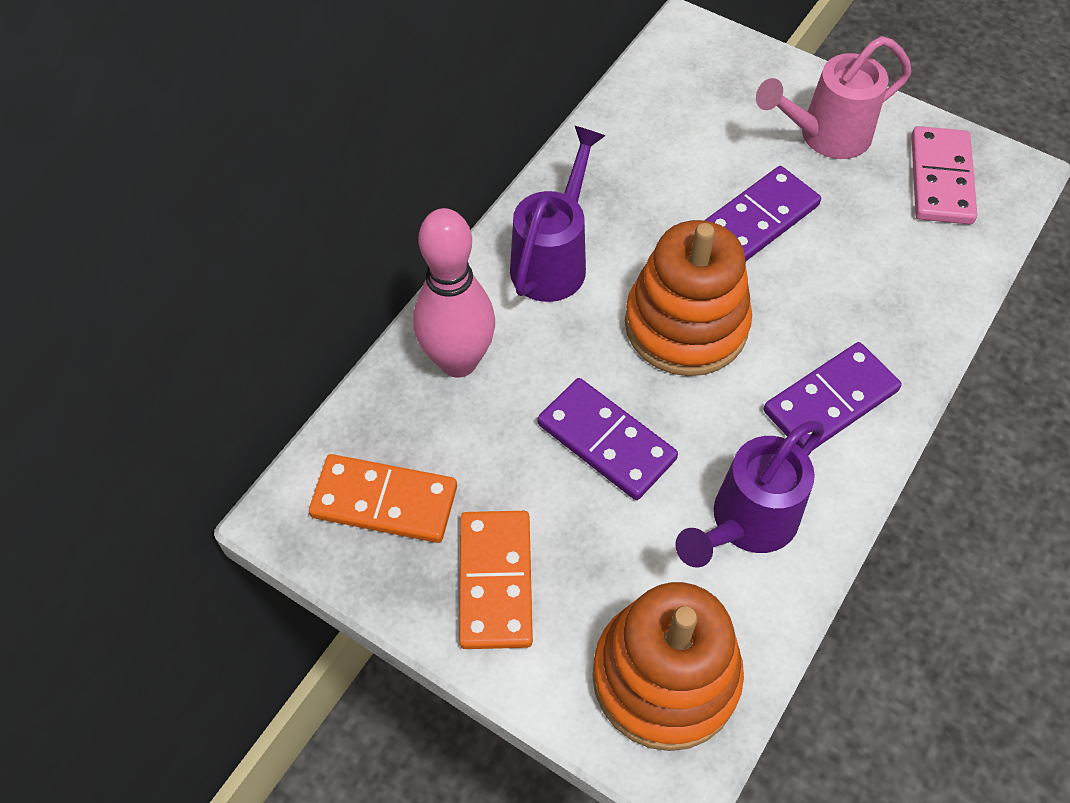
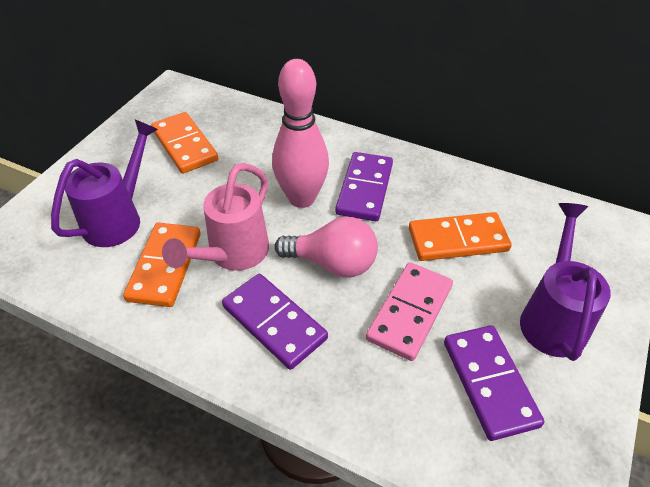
orange domino: 2 -> 3
orange stacking toy: 2 -> 0
pink light bulb: 0 -> 1

